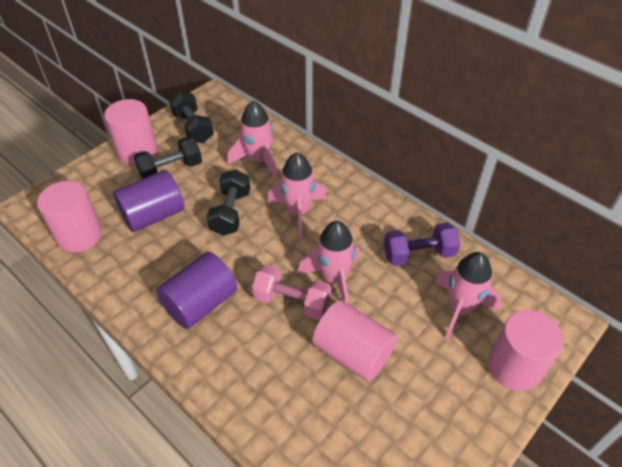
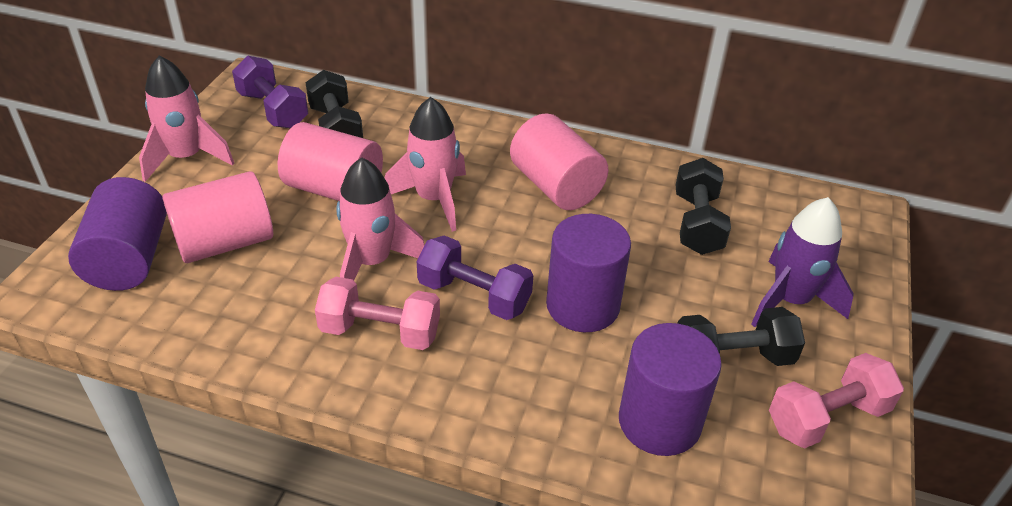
pink cylinder: 4 -> 3
pink dumbbell: 1 -> 2
pink rocket: 4 -> 3
purple cylinder: 2 -> 3
purple dumbbell: 1 -> 2
purple rocket: 0 -> 1

